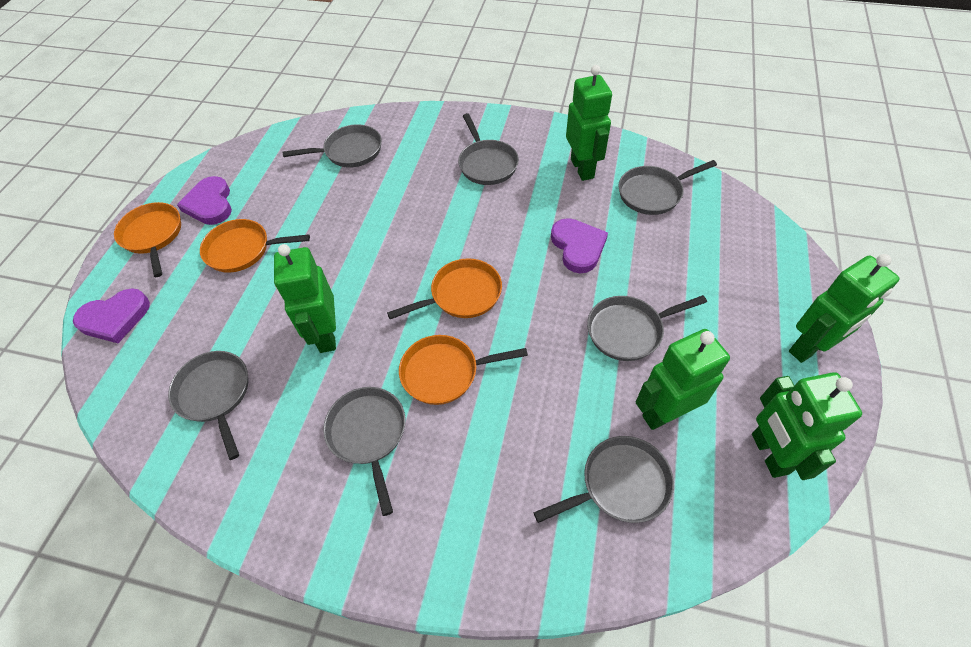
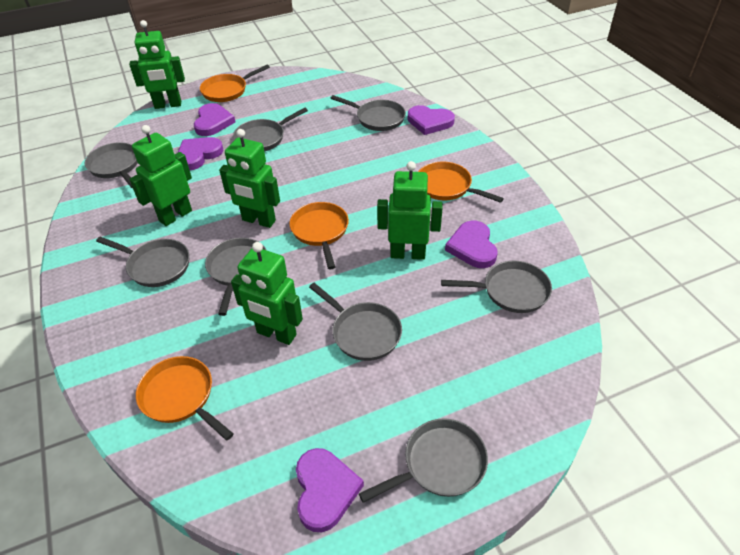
grey pan: 7 -> 8
purple heart: 3 -> 5

